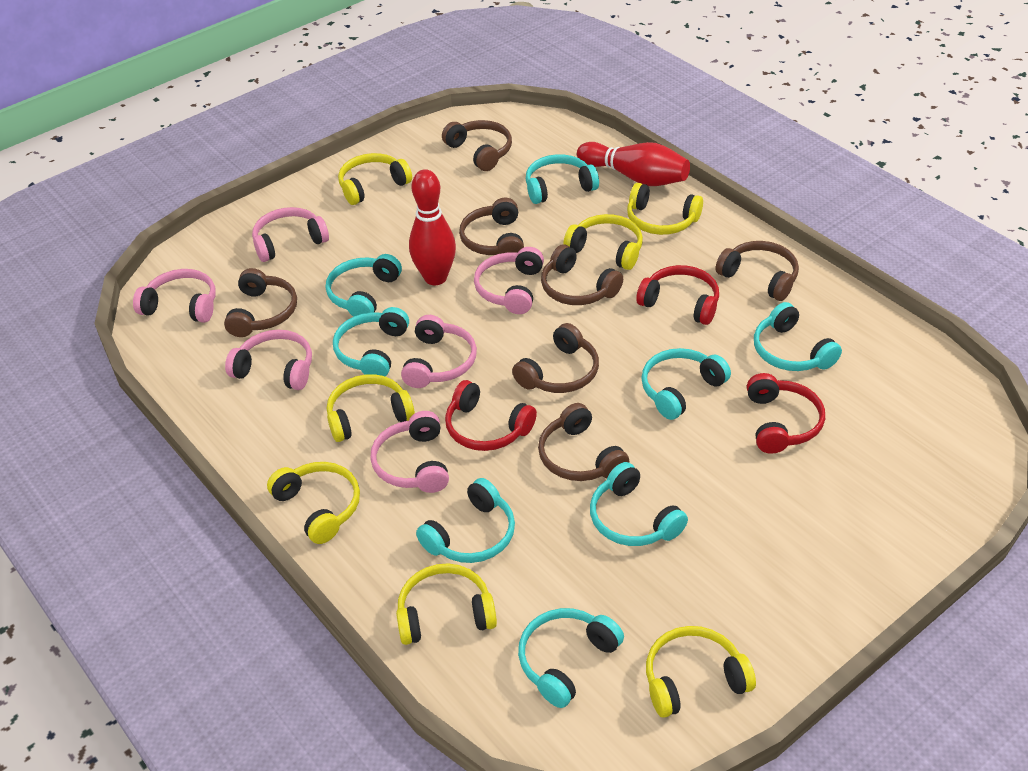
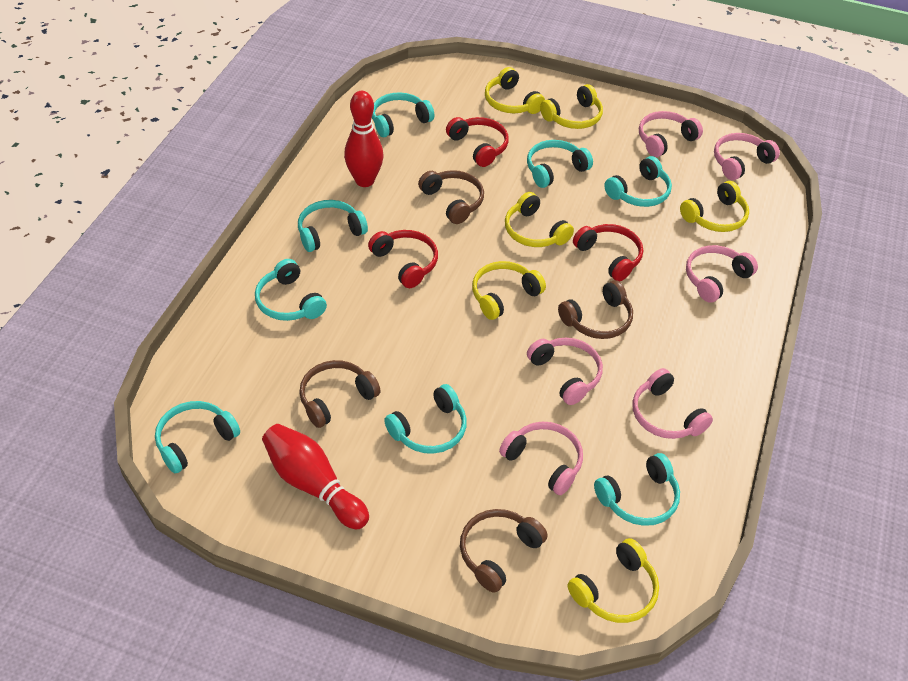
brown headphones: 7 -> 4
yellow headphones: 7 -> 6

